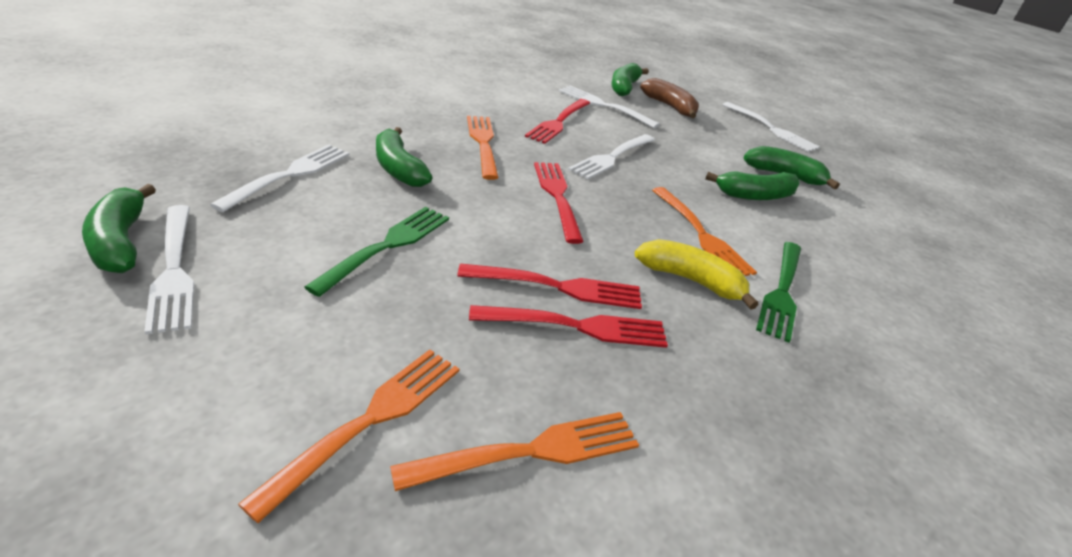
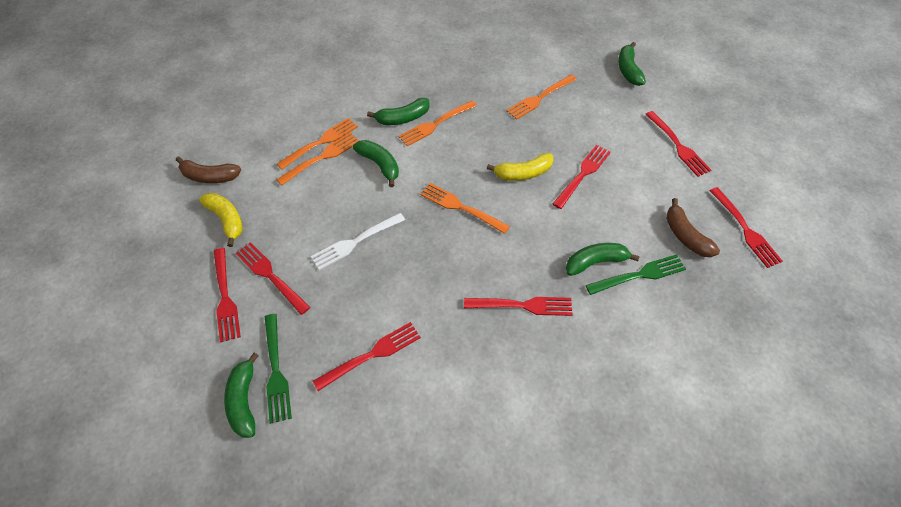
brown banana: 1 -> 2
orange fork: 4 -> 5
red fork: 4 -> 7
white fork: 5 -> 1
yellow banana: 1 -> 2

